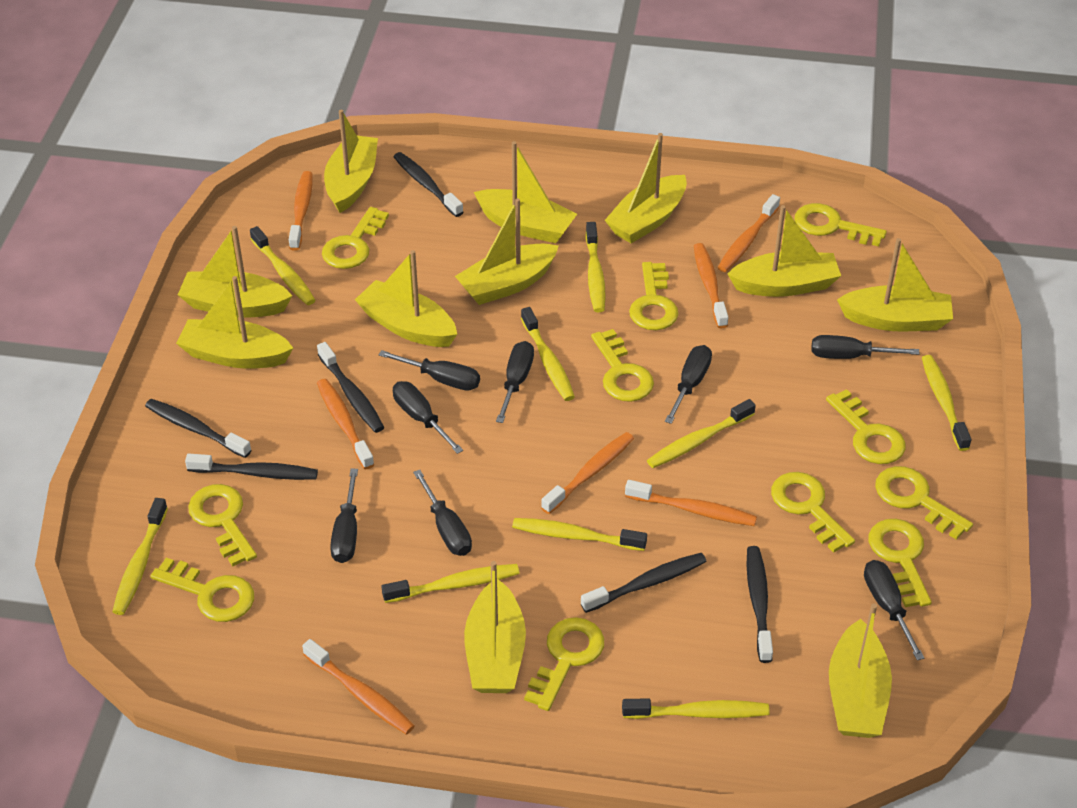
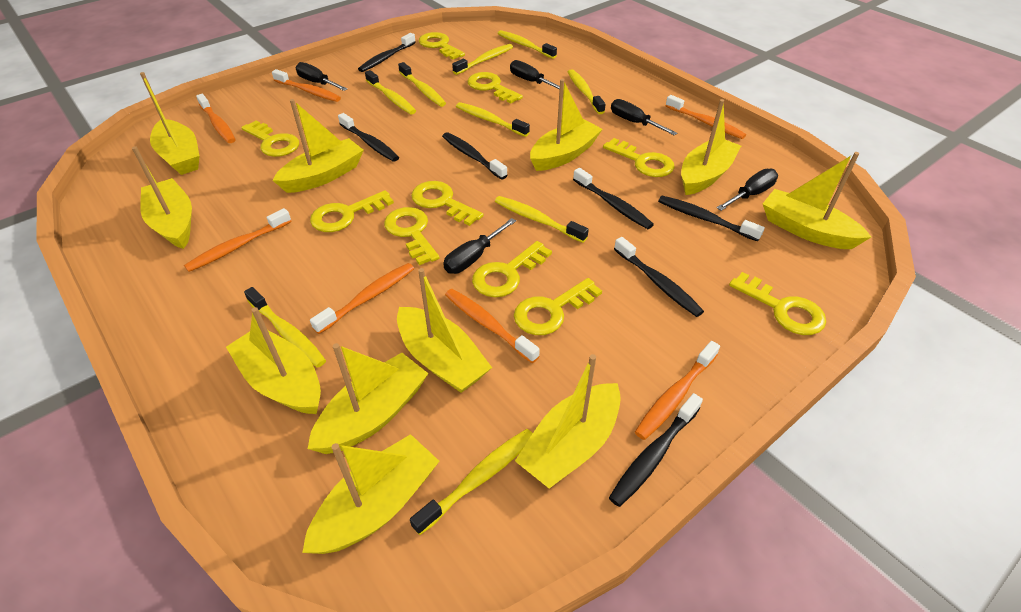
black screwdriver: 8 -> 5
black toothbrush: 6 -> 7
yellow key: 11 -> 10

